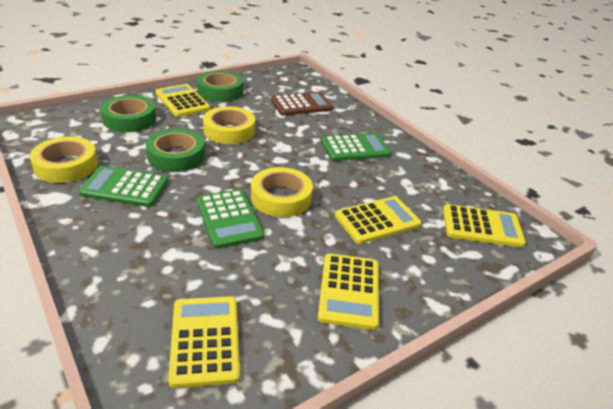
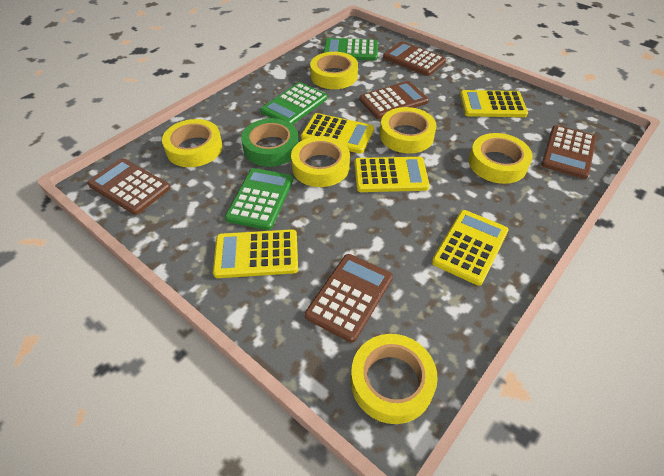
brown calculator: 1 -> 5
green tape: 3 -> 1
yellow tape: 3 -> 6

